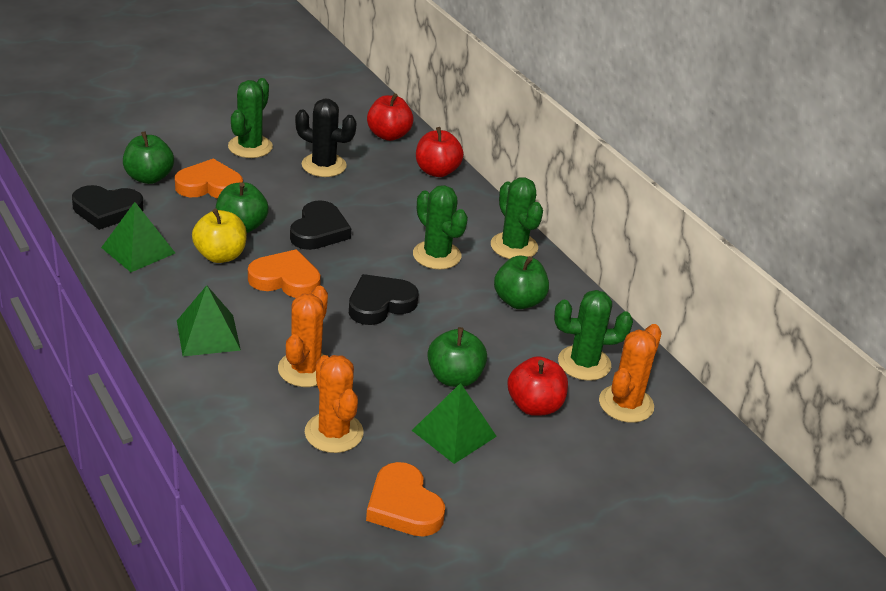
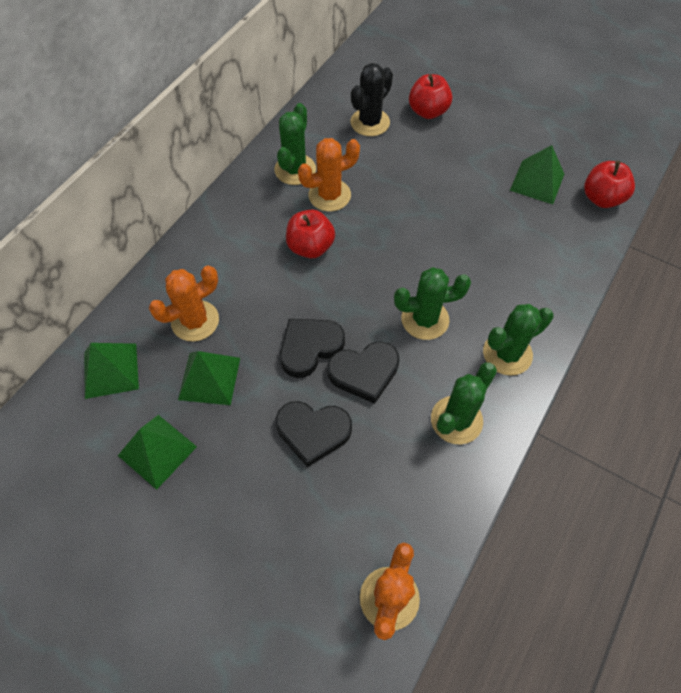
green apple: 4 -> 0
green pyramid: 3 -> 4
orange heart: 3 -> 0
yellow apple: 1 -> 0

